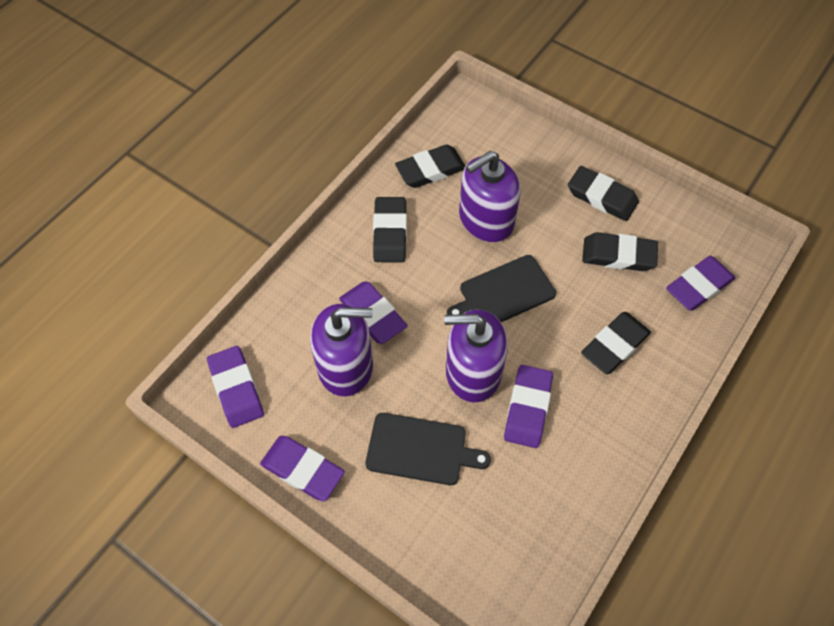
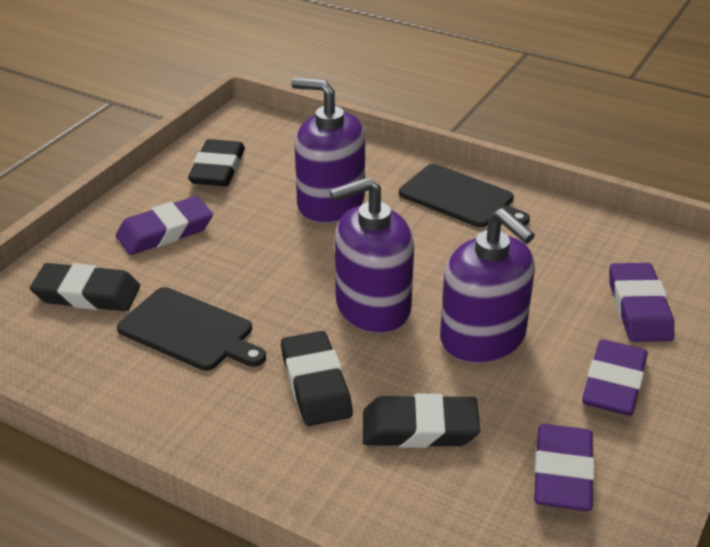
black eraser: 5 -> 4
purple eraser: 5 -> 4

